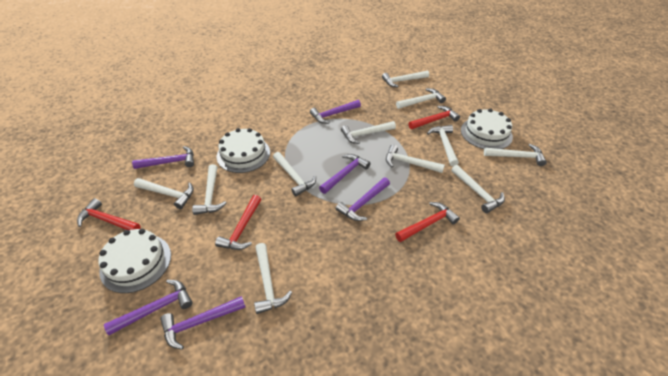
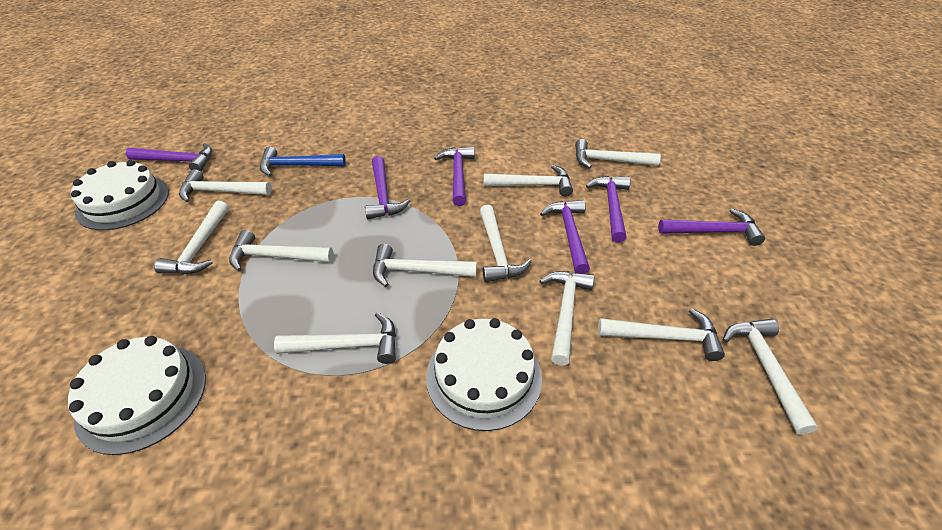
blue hammer: 0 -> 1
red hammer: 4 -> 0

